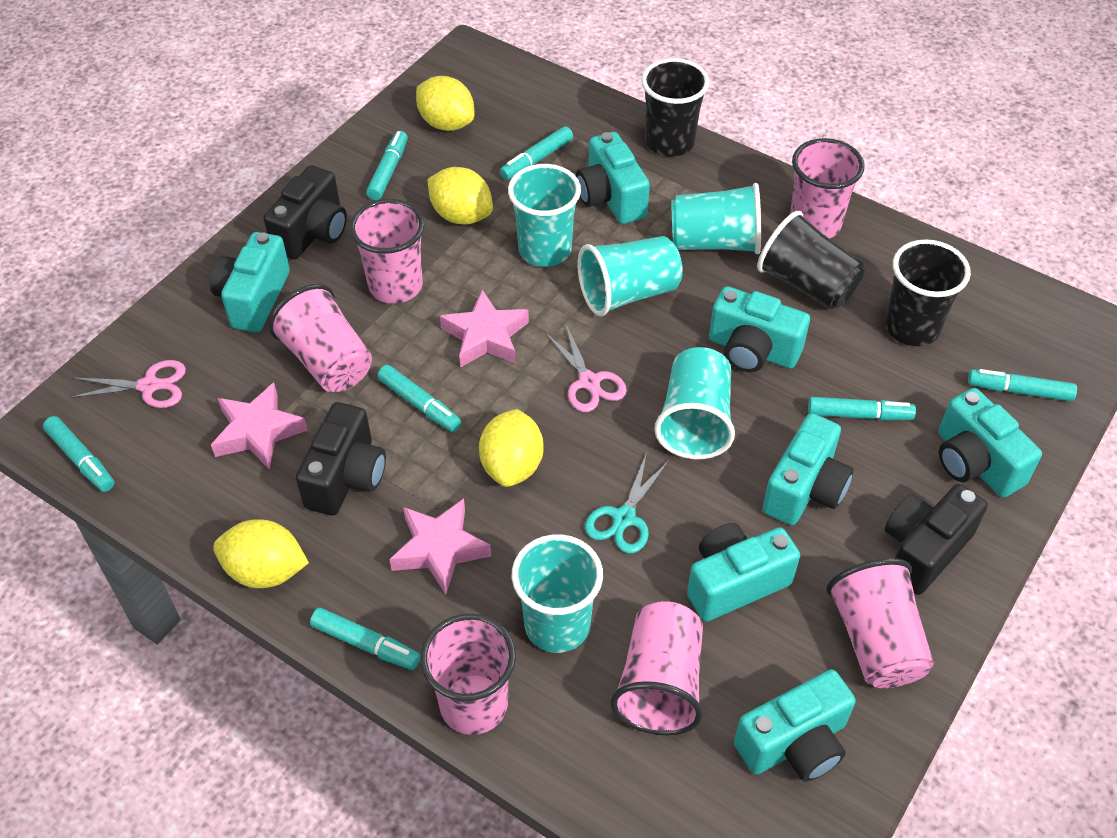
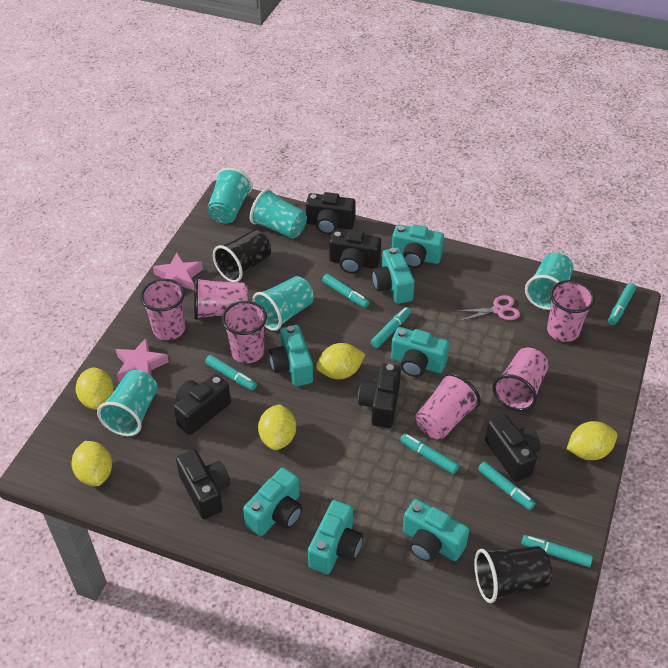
black camera: 3 -> 6
black cup: 3 -> 2
pink scissors: 2 -> 1
pink star: 3 -> 2
turquoise scissors: 1 -> 0
yellow lemon: 4 -> 5

